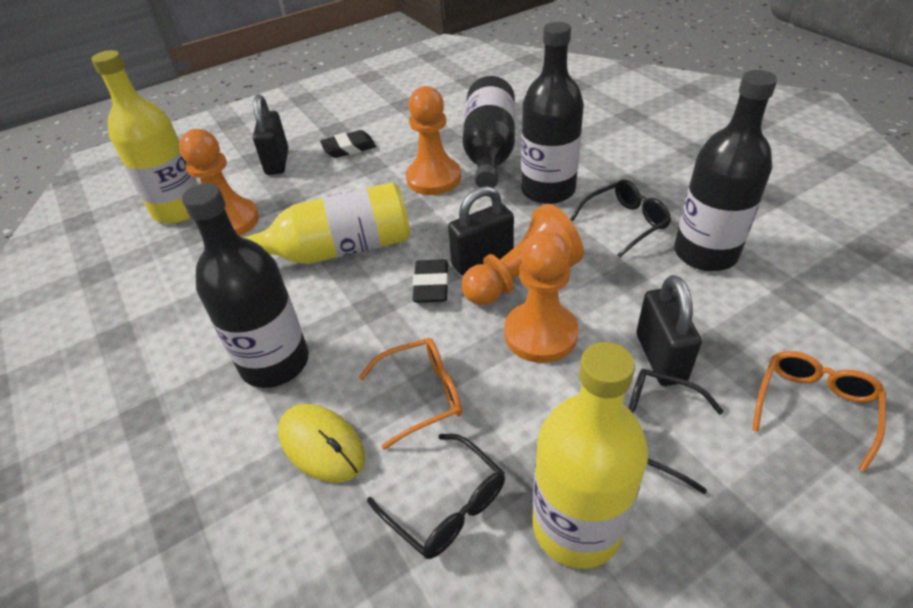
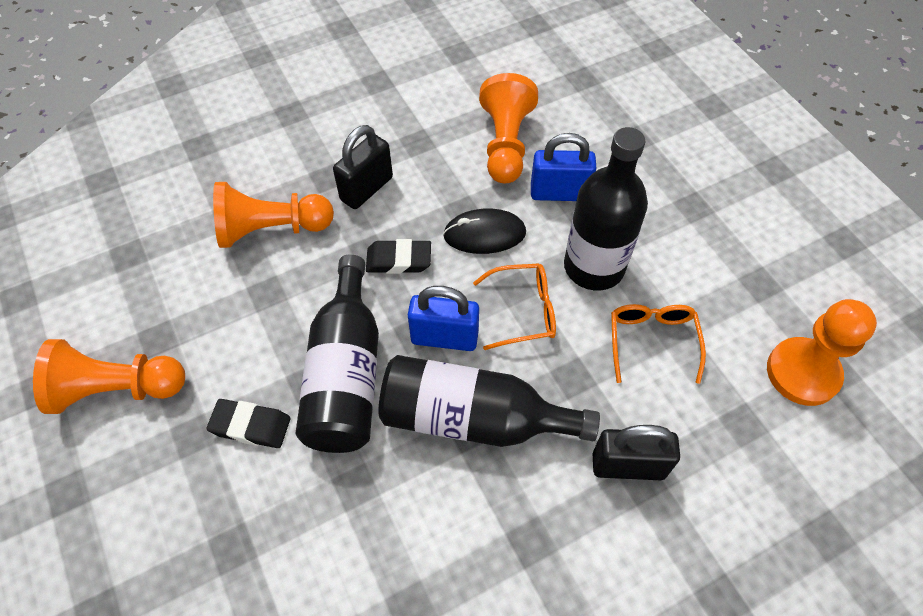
black bottle: 4 -> 3
black glasses: 3 -> 0
black mouse: 0 -> 1
black padlock: 3 -> 2
blue padlock: 0 -> 2
yellow bottle: 3 -> 0
yellow mouse: 1 -> 0

